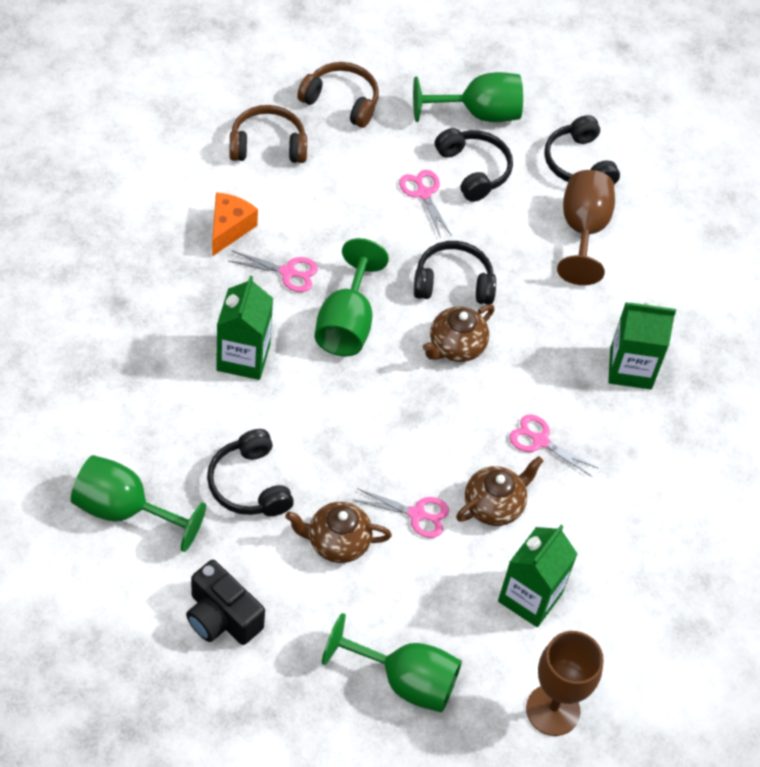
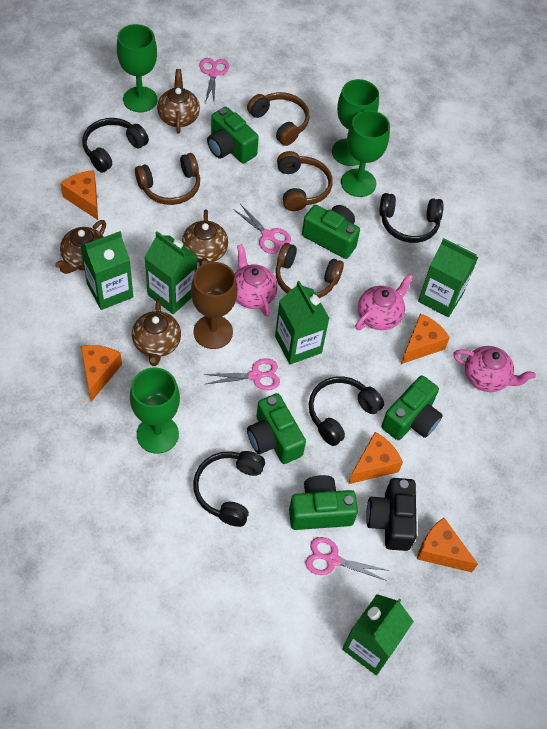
brown goblet: 2 -> 1
brown headphones: 2 -> 4
brown teapot: 3 -> 4
green camera: 0 -> 5
green carton: 3 -> 5
orange cheese: 1 -> 5
pink teapot: 0 -> 3

